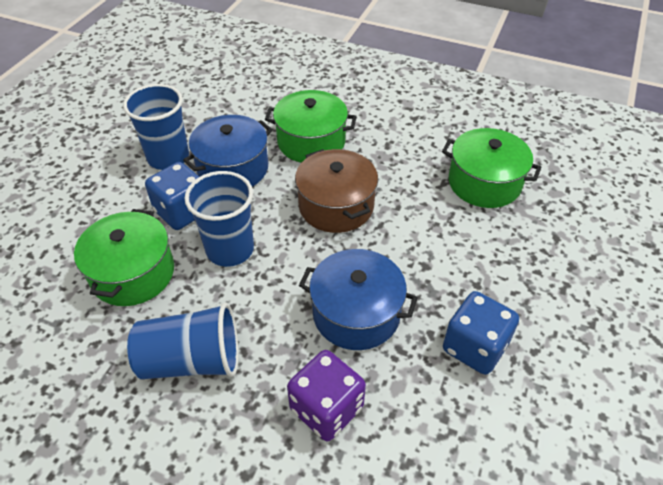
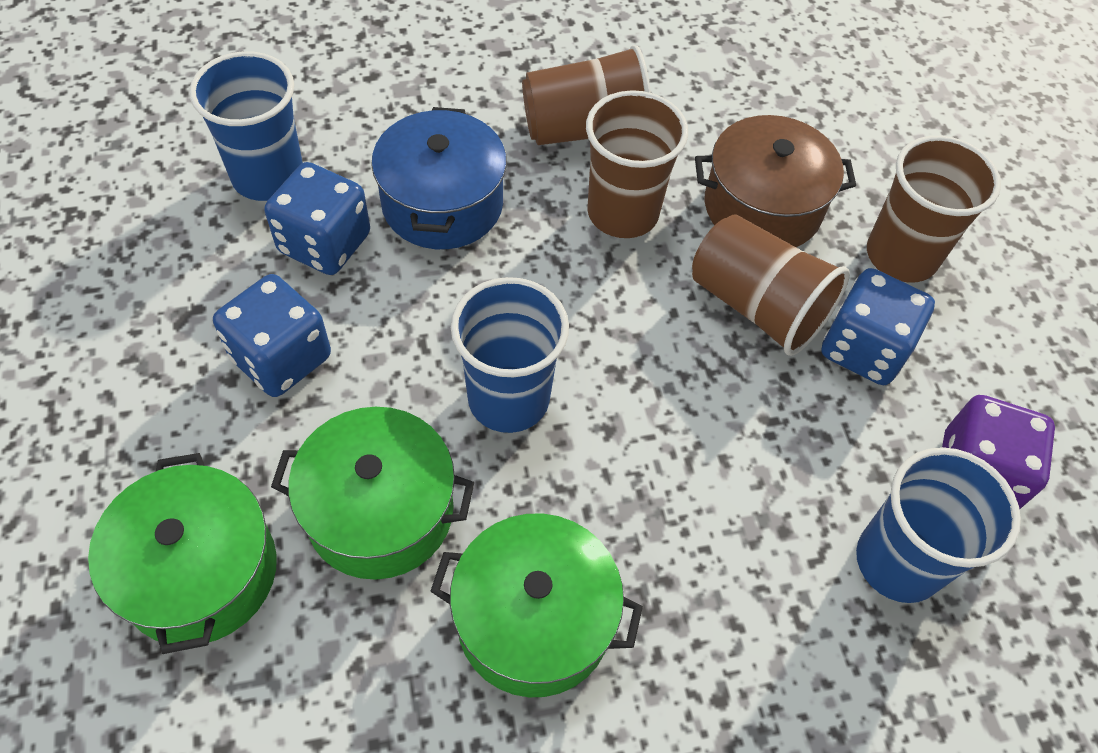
blue dice: 2 -> 3
blue pot: 2 -> 1
brown cup: 0 -> 4

